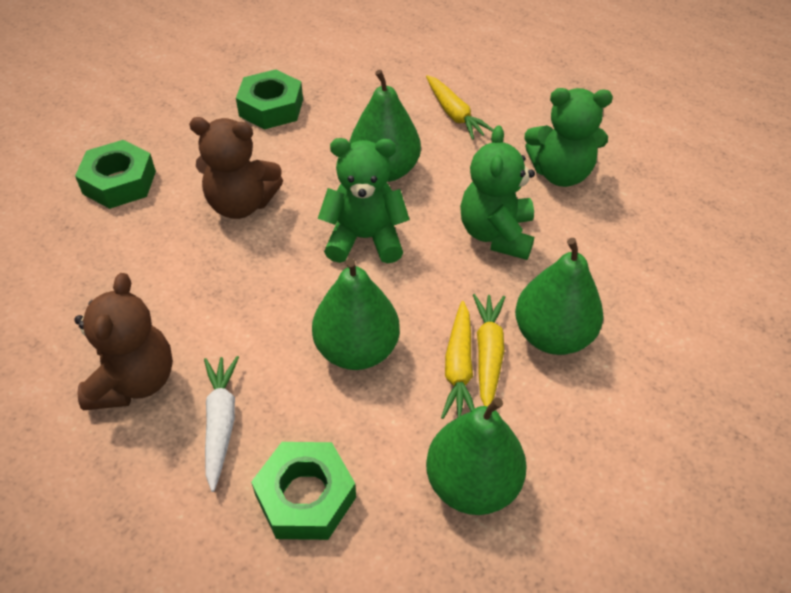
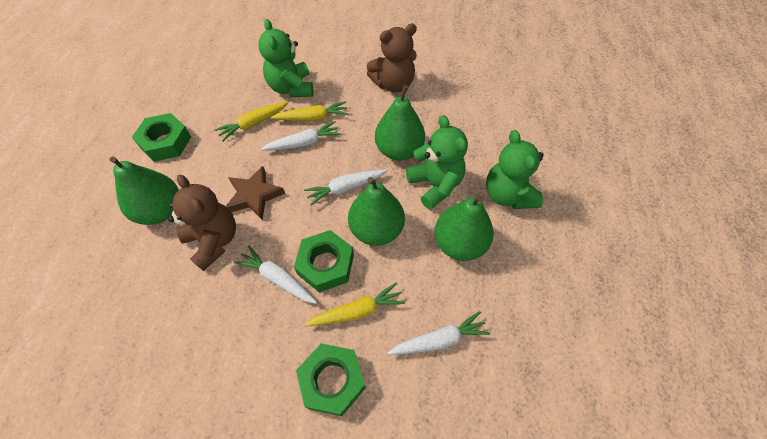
brown star: 0 -> 1
white carrot: 1 -> 4

